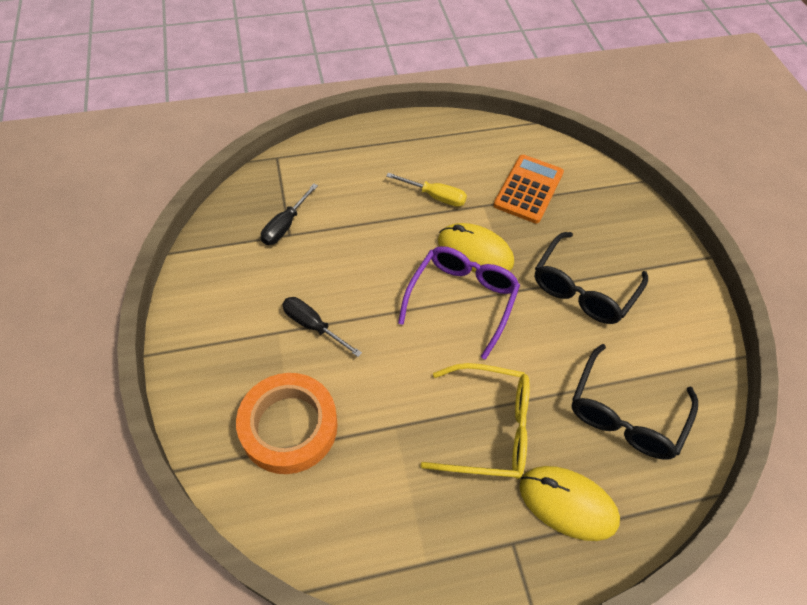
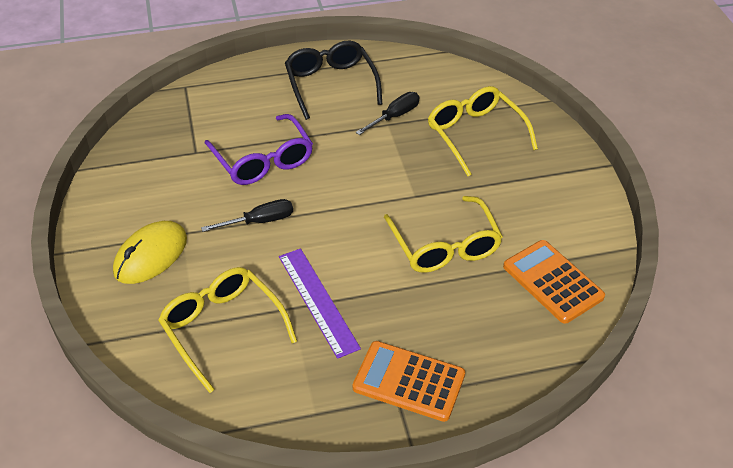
black glasses: 2 -> 1
orange calculator: 1 -> 2
orange tape: 1 -> 0
purple ruler: 0 -> 1
yellow glasses: 1 -> 3
yellow mouse: 2 -> 1
yellow screwdriver: 1 -> 0

